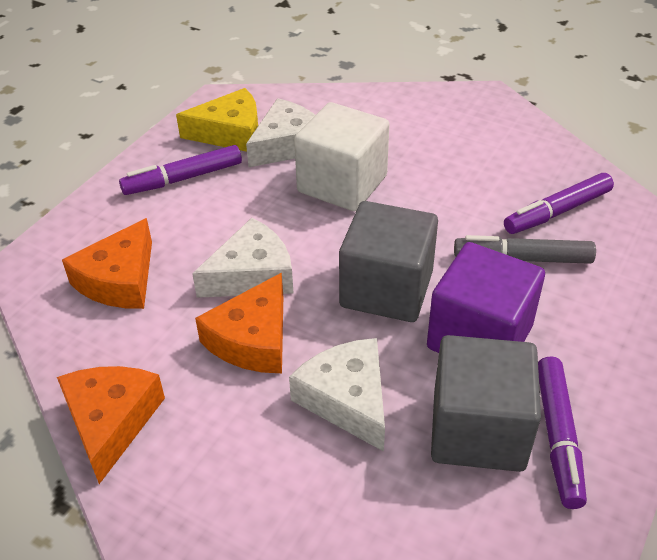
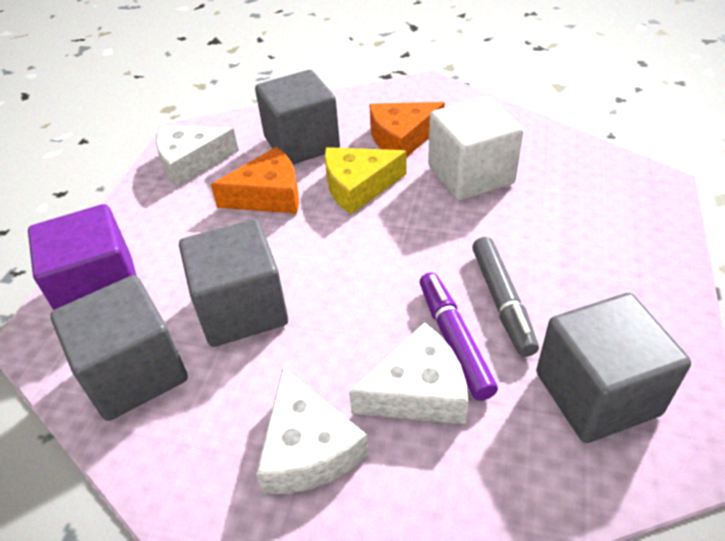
grey cube: 2 -> 4
orange cheese: 3 -> 2
purple marker: 3 -> 1

